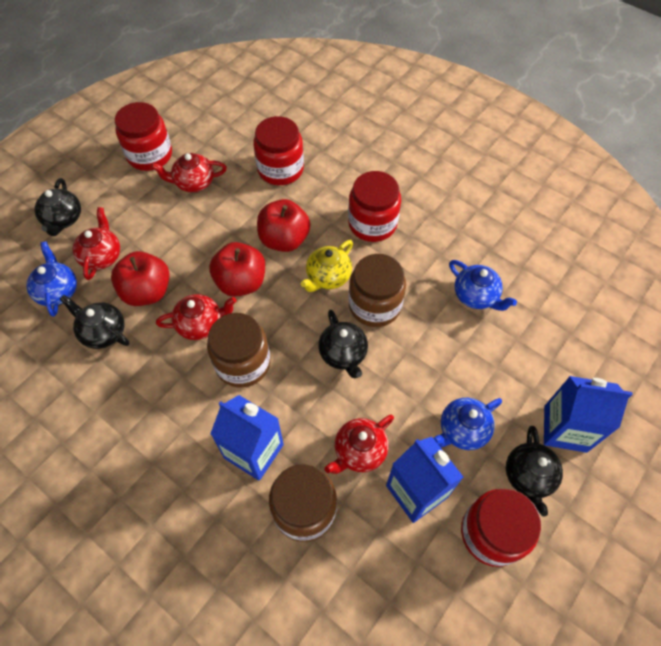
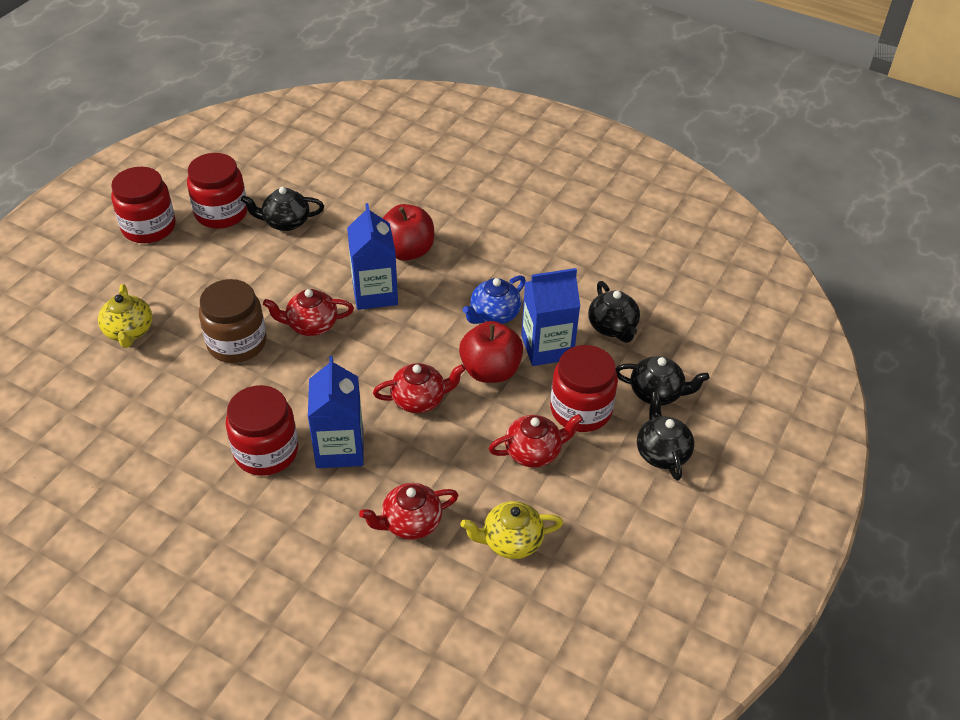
blue teapot: 3 -> 1
brown jar: 3 -> 1
red apple: 3 -> 2
yellow teapot: 1 -> 2

